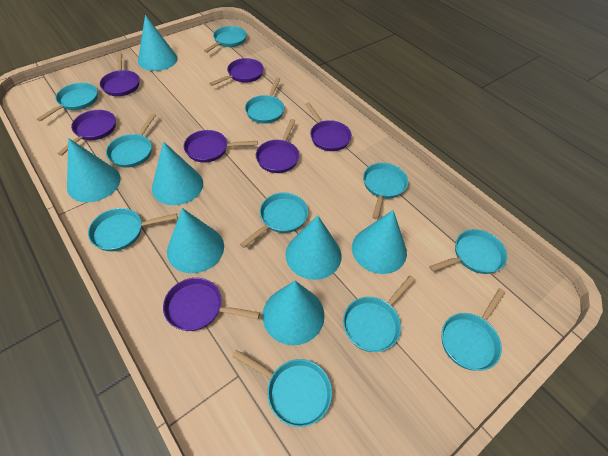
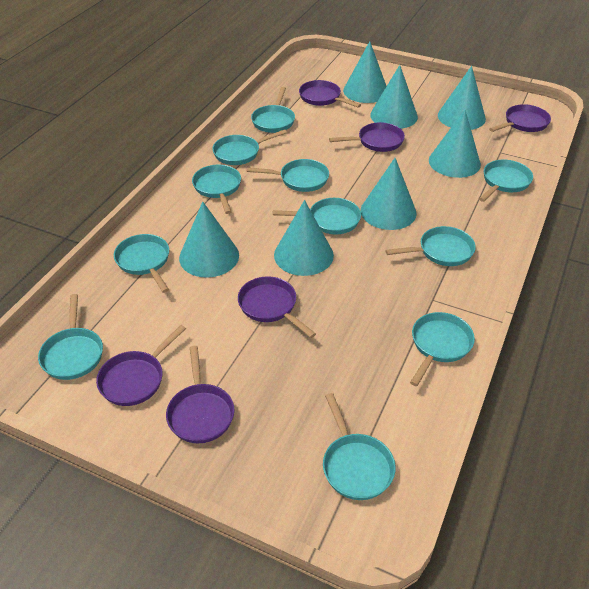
purple pan: 7 -> 6

